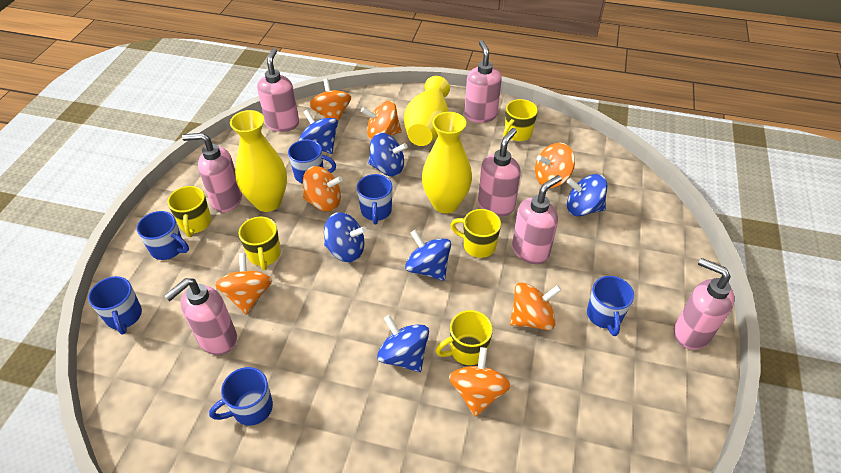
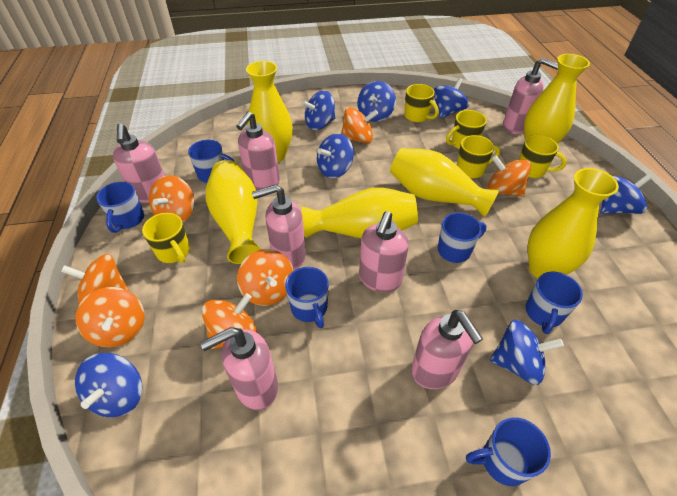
blue spinning top: 6 -> 7
yellow vase: 3 -> 6

